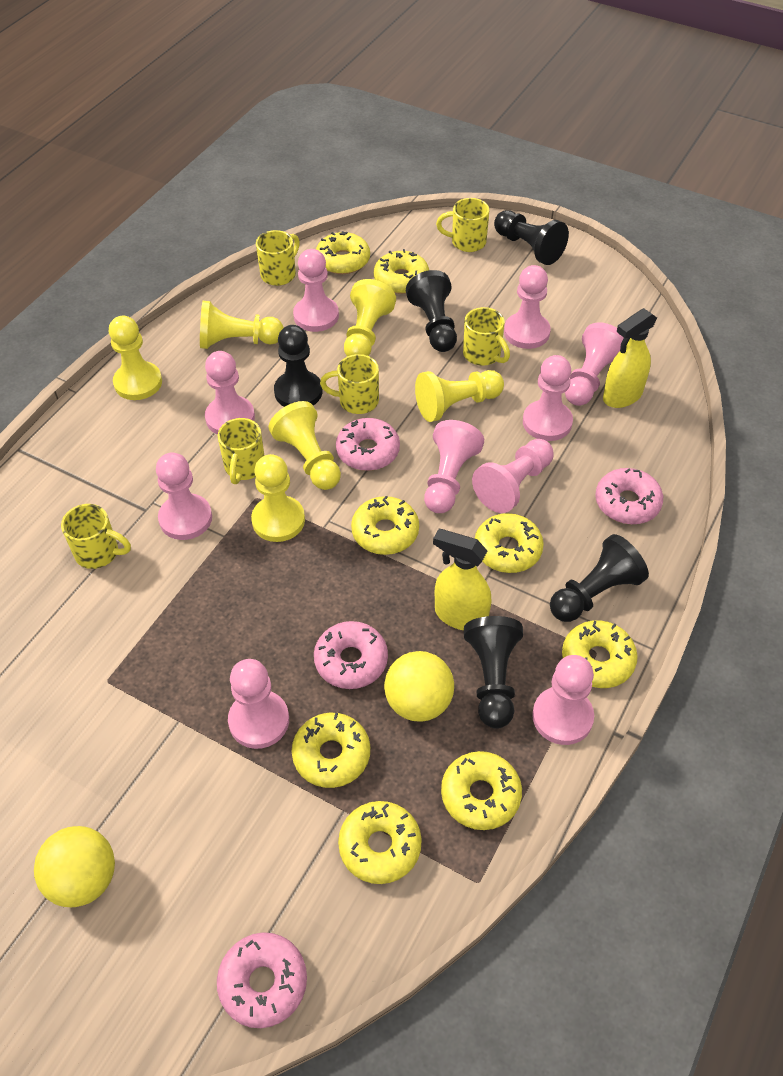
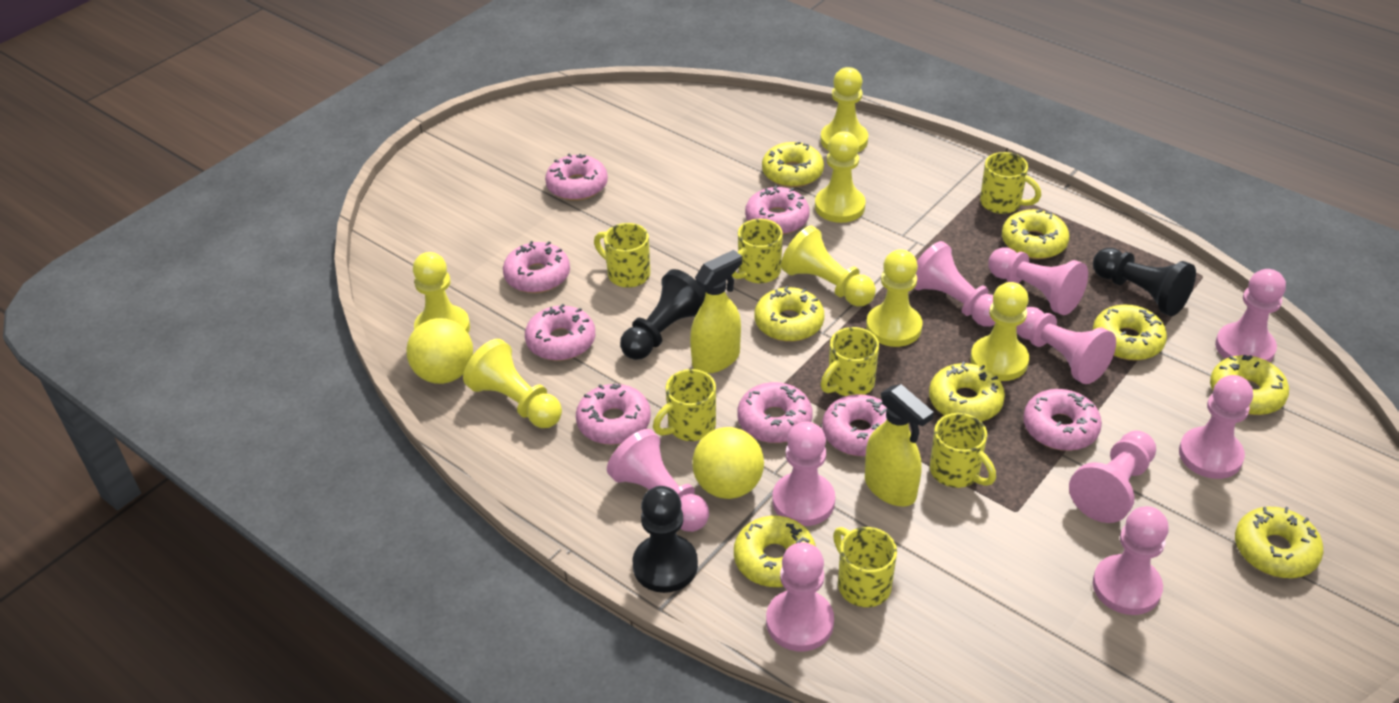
black pawn: 5 -> 3
pink donut: 4 -> 8
yellow mug: 6 -> 7
yellow pawn: 6 -> 7

